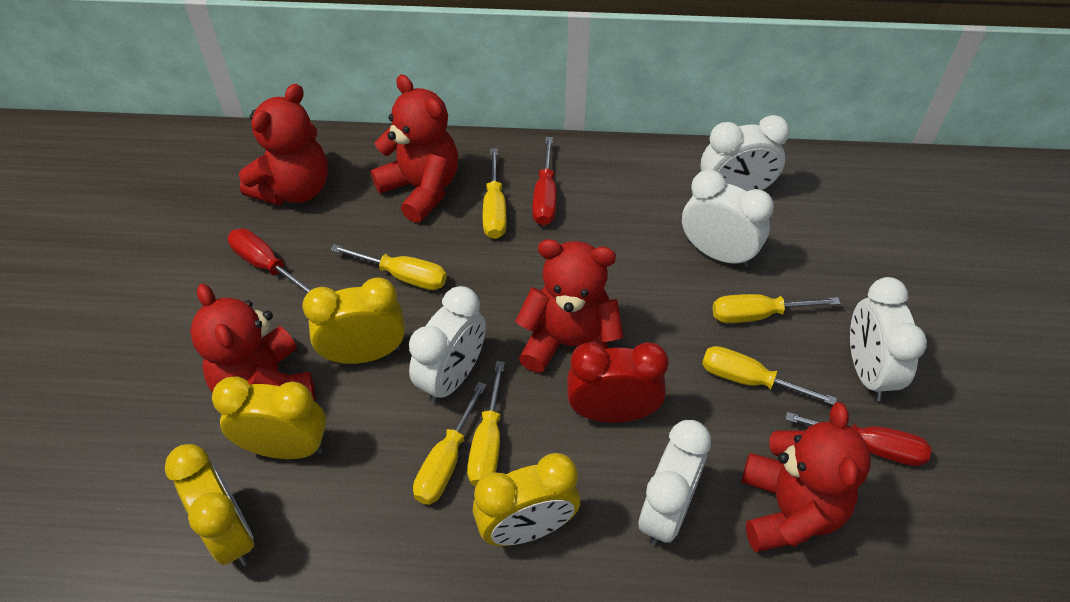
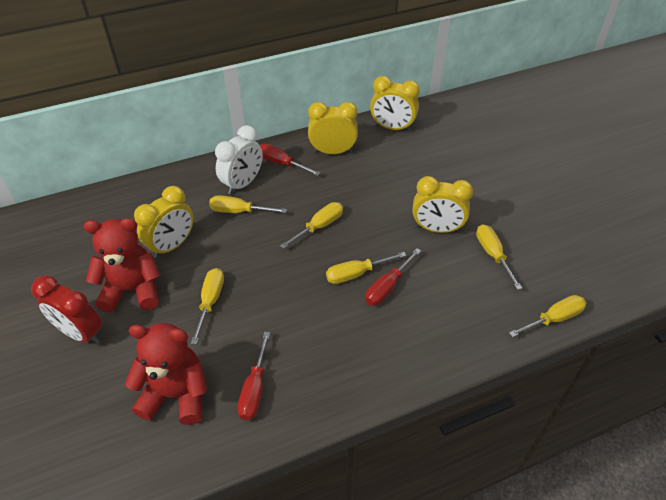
red teddy bear: 5 -> 2
white clock: 5 -> 1

